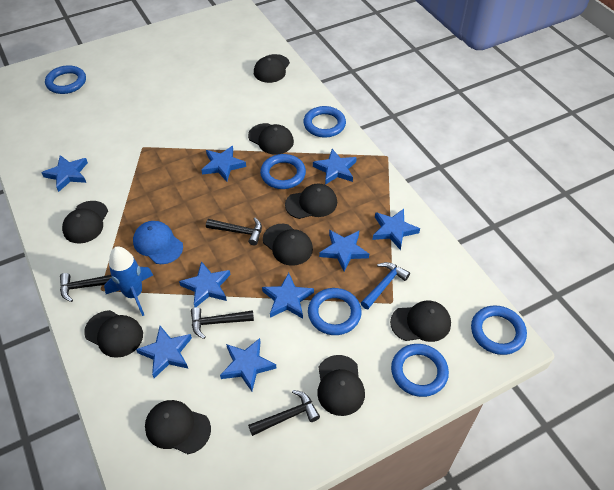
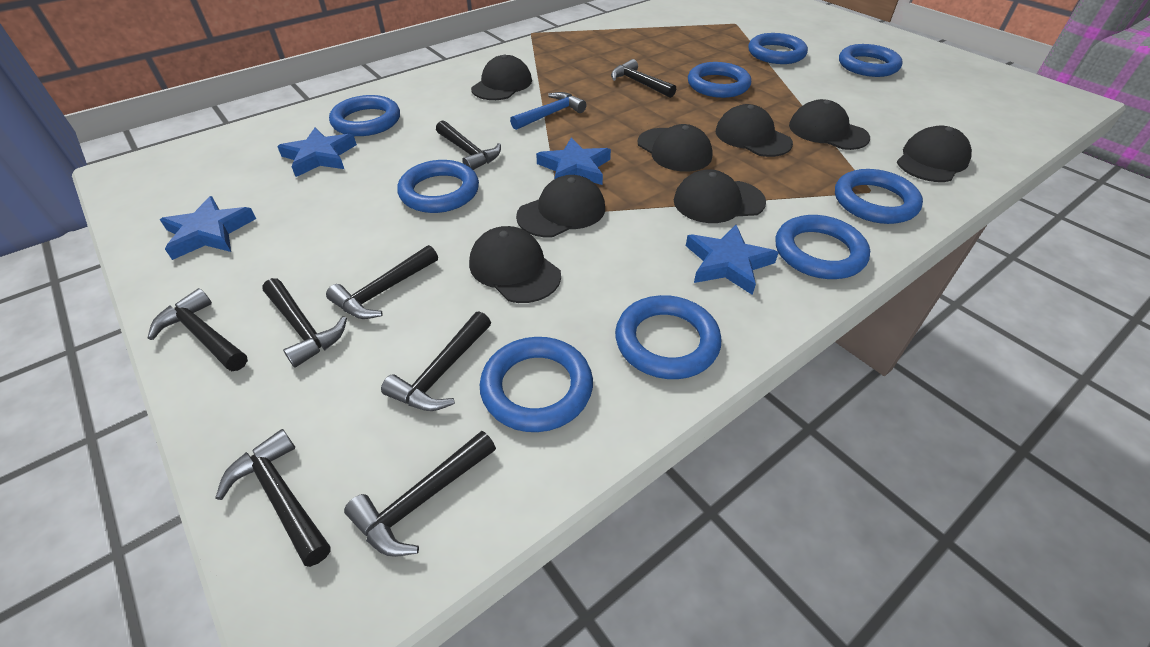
black cap: 9 -> 8
black hammer: 4 -> 8
blue cap: 1 -> 0
blue ring: 6 -> 9
blue rocket: 1 -> 0
blue star: 9 -> 4

